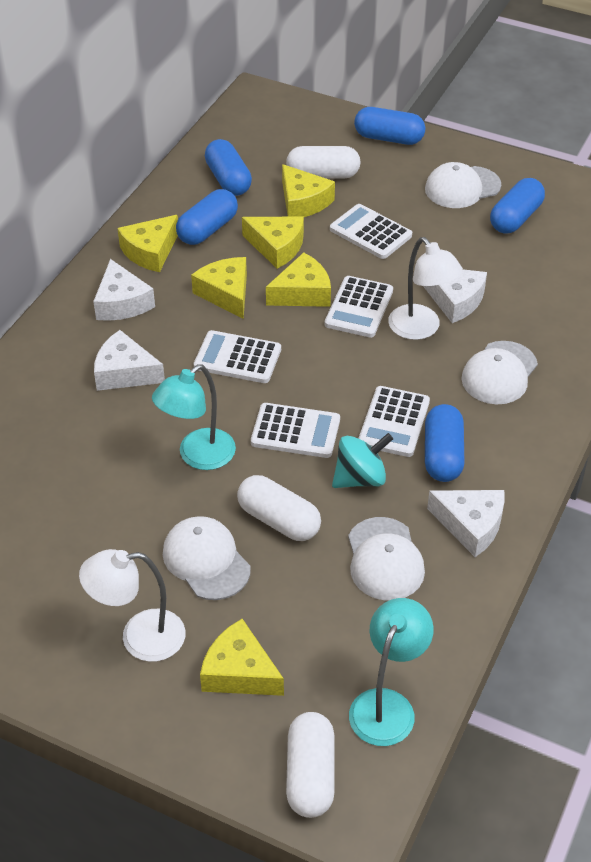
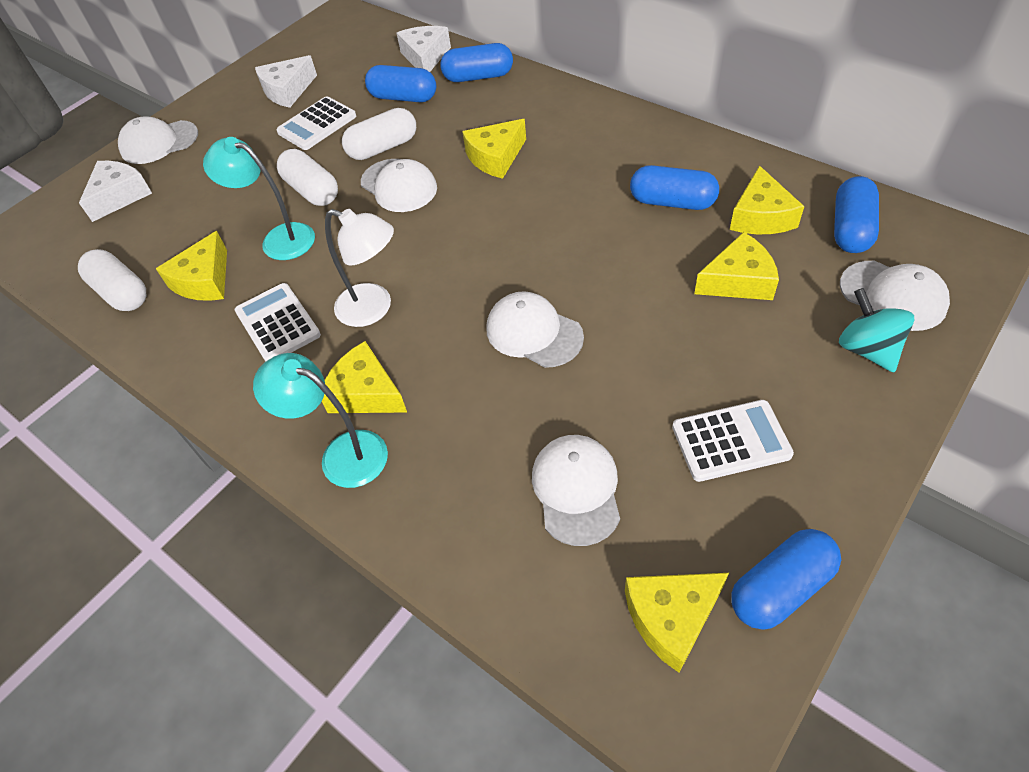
white calculator: 5 -> 3
white cap: 4 -> 5
white cheese: 4 -> 3
white lamp: 2 -> 1

